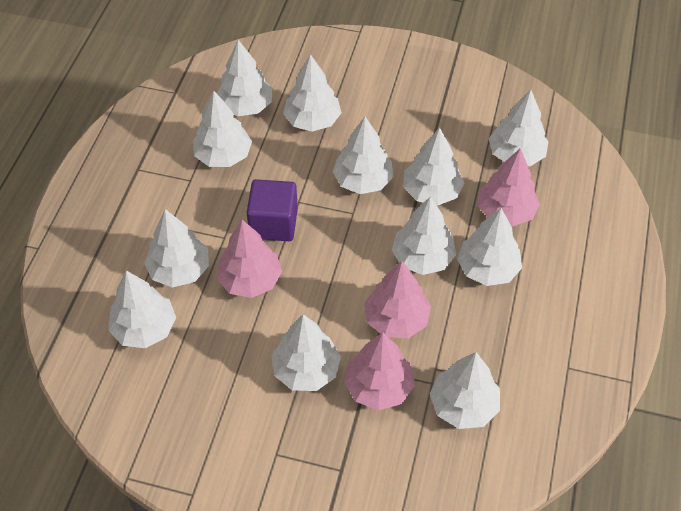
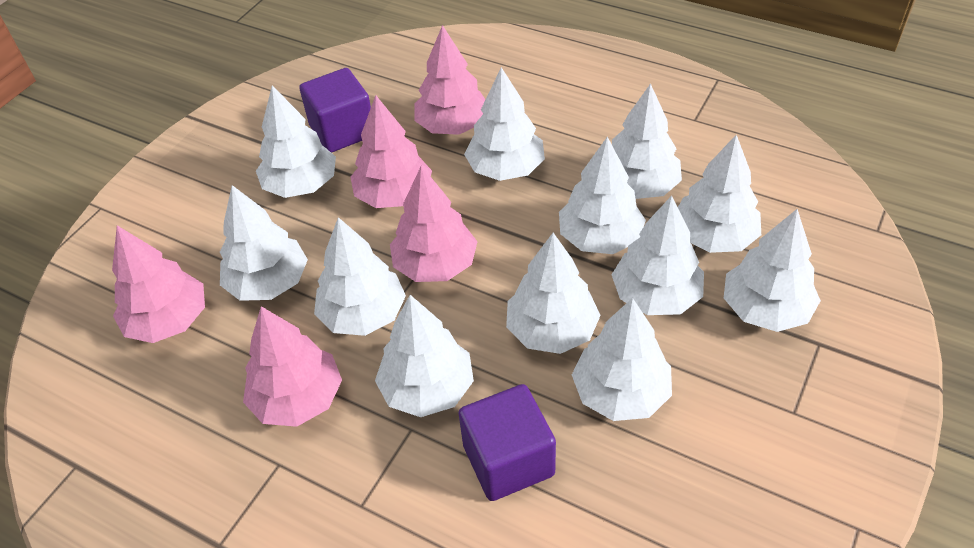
pink tree: 4 -> 5
purple cube: 1 -> 2

